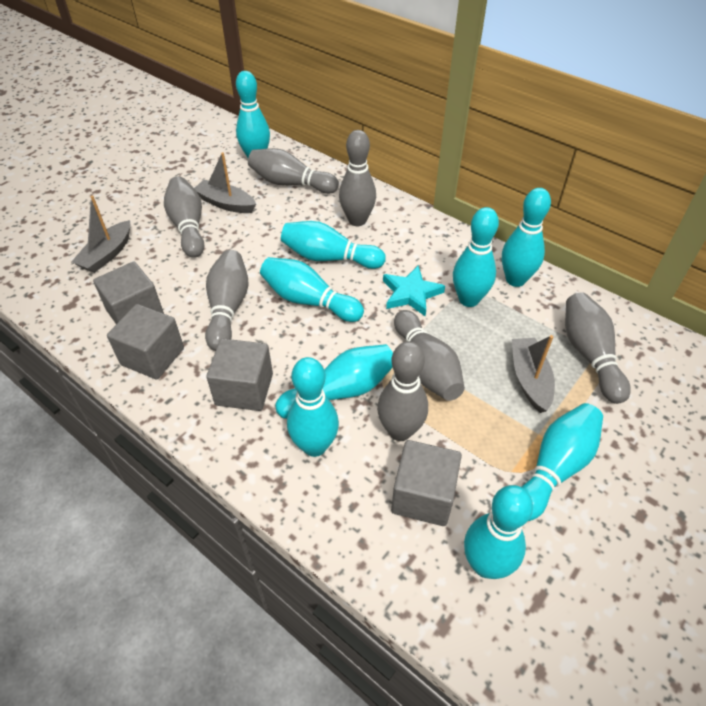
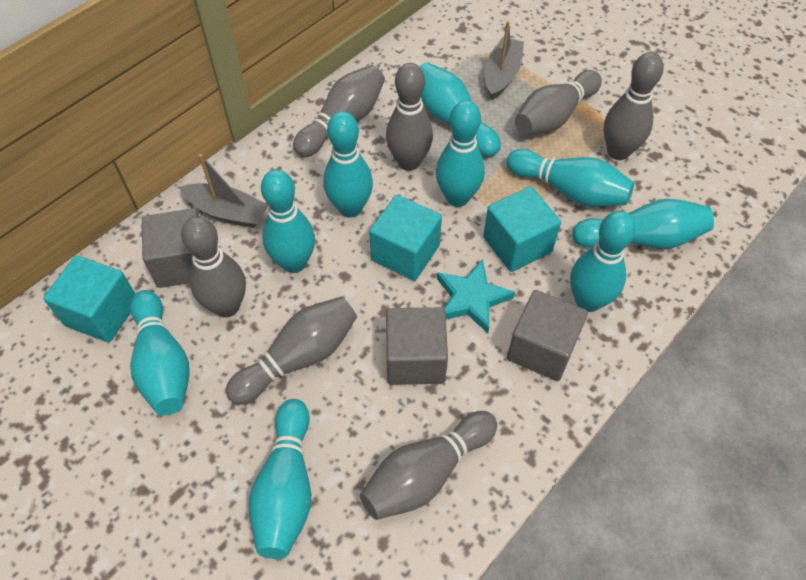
grey boat: 3 -> 2
grey cube: 4 -> 3
turquoise cube: 0 -> 3

